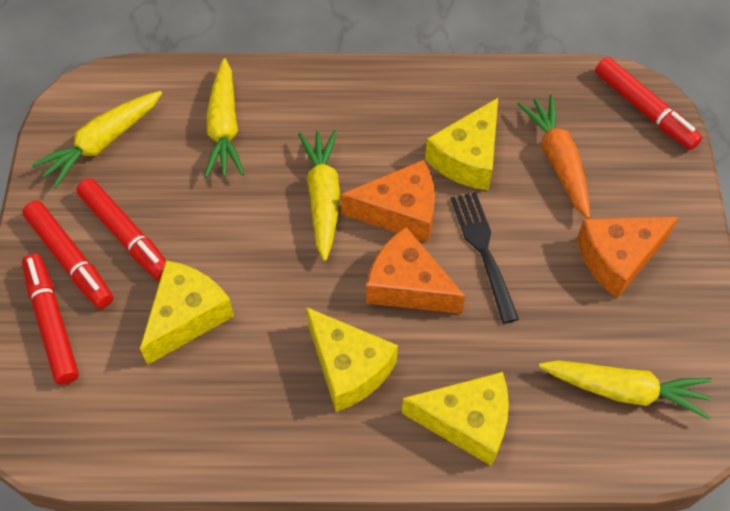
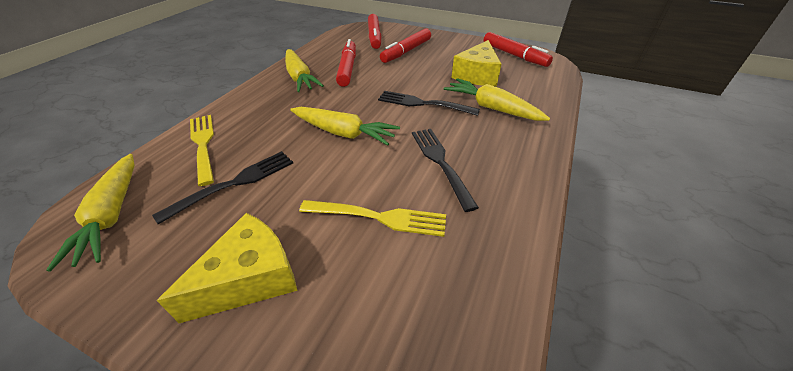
black fork: 1 -> 3
orange carrot: 1 -> 0
orange cheese: 3 -> 0
yellow cheese: 4 -> 2
yellow fork: 0 -> 2

